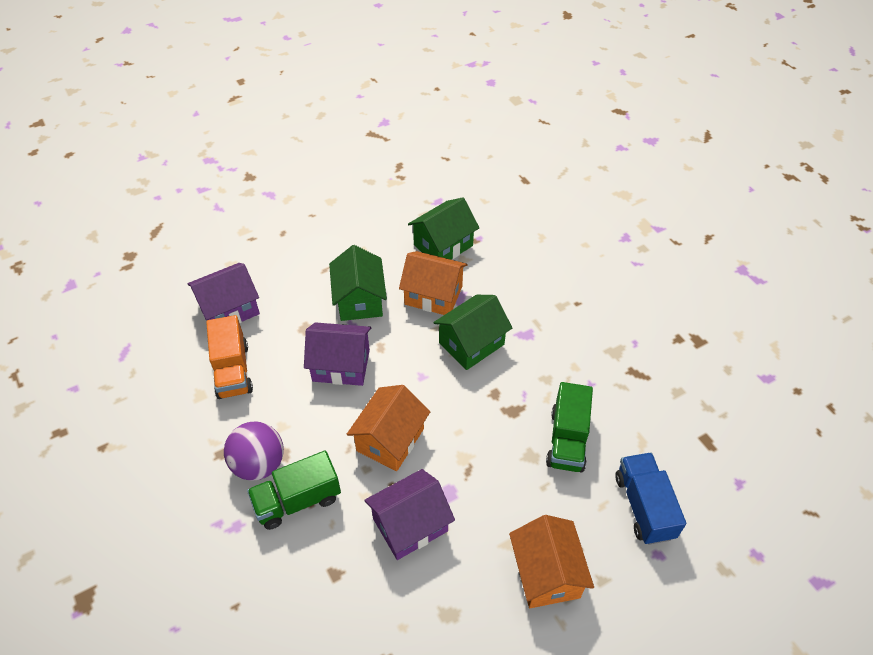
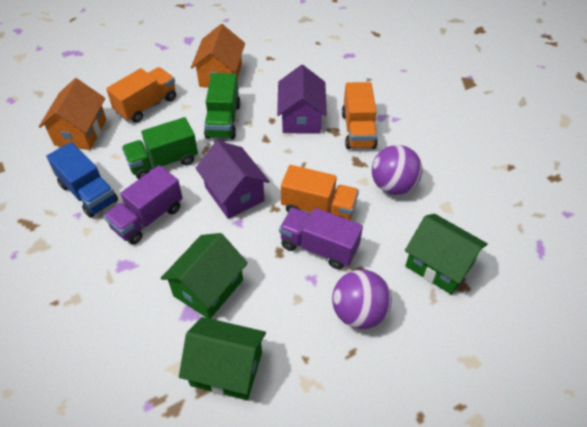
orange house: 3 -> 2
orange truck: 1 -> 3
purple ball: 1 -> 2
purple house: 3 -> 2
purple truck: 0 -> 2

